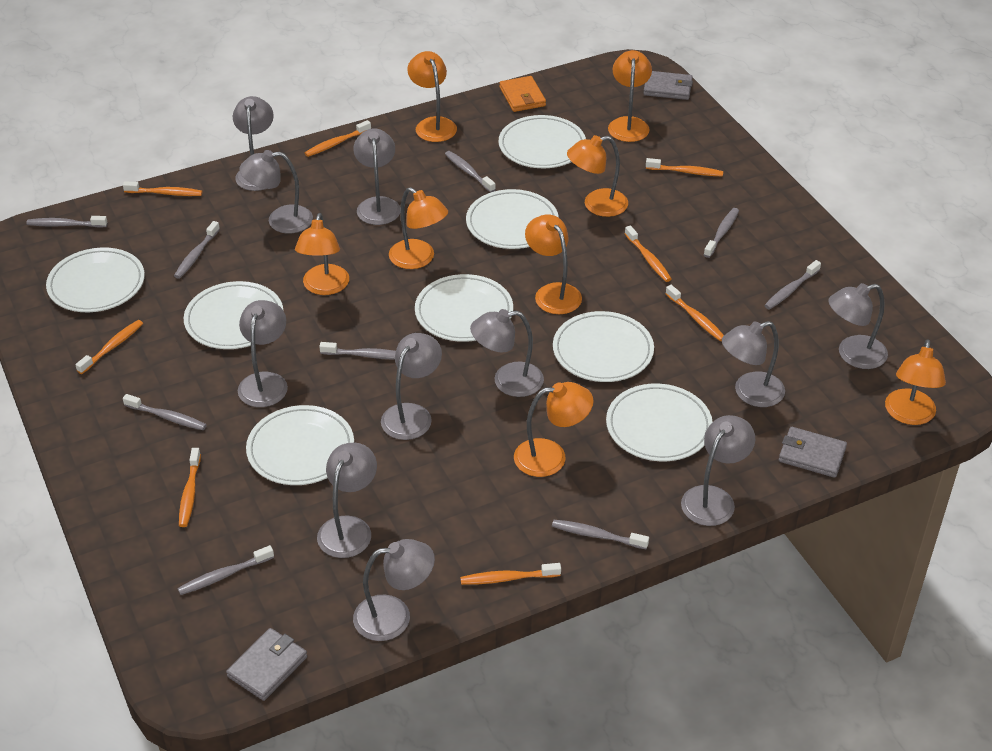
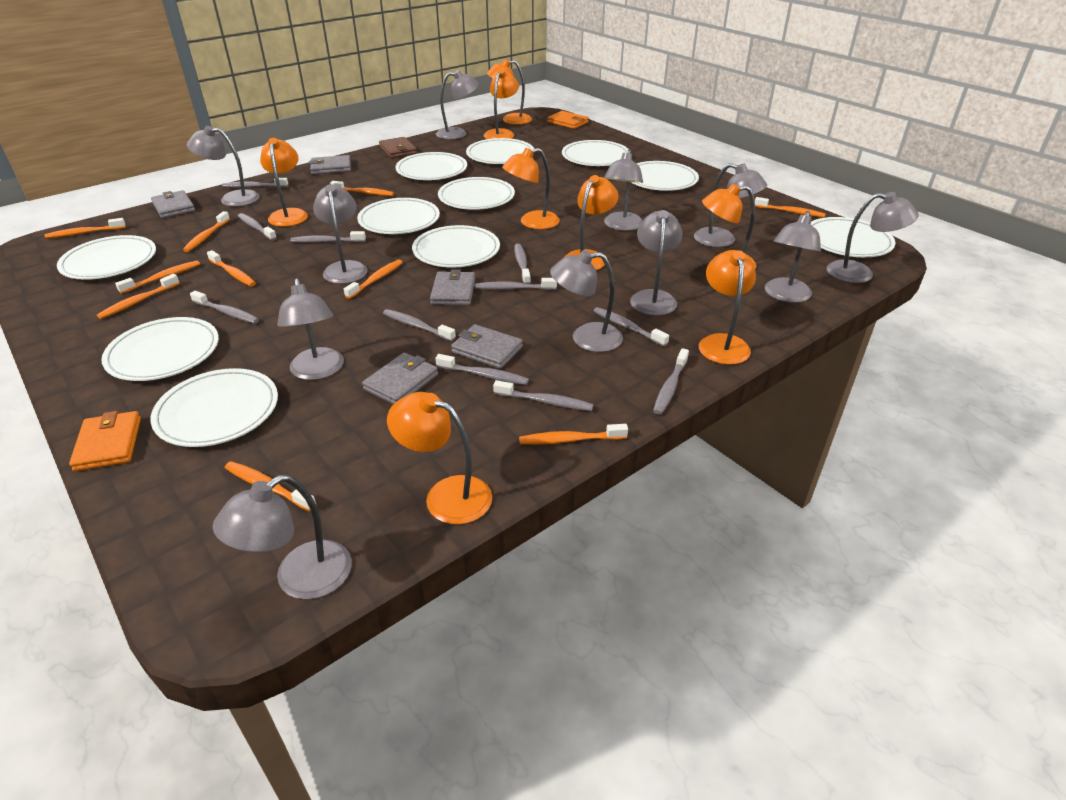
brown wallet: 0 -> 1
grey toothbrush: 9 -> 11
grey wallet: 3 -> 5
orange toothbrush: 8 -> 10
orange wallet: 1 -> 2
white plate: 8 -> 11

